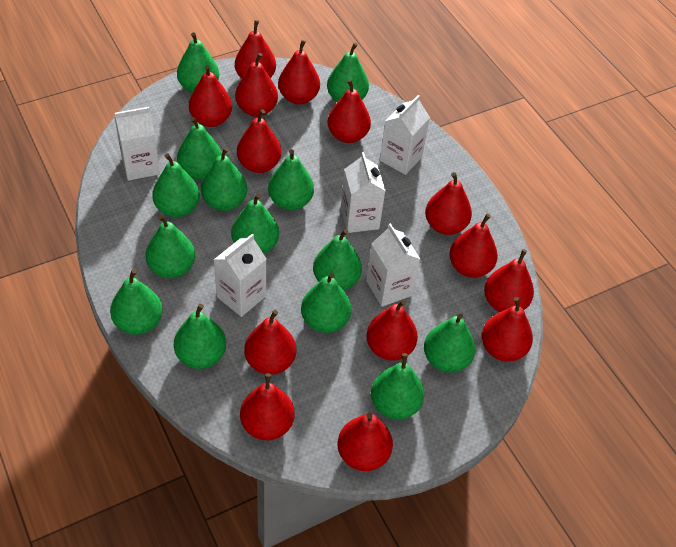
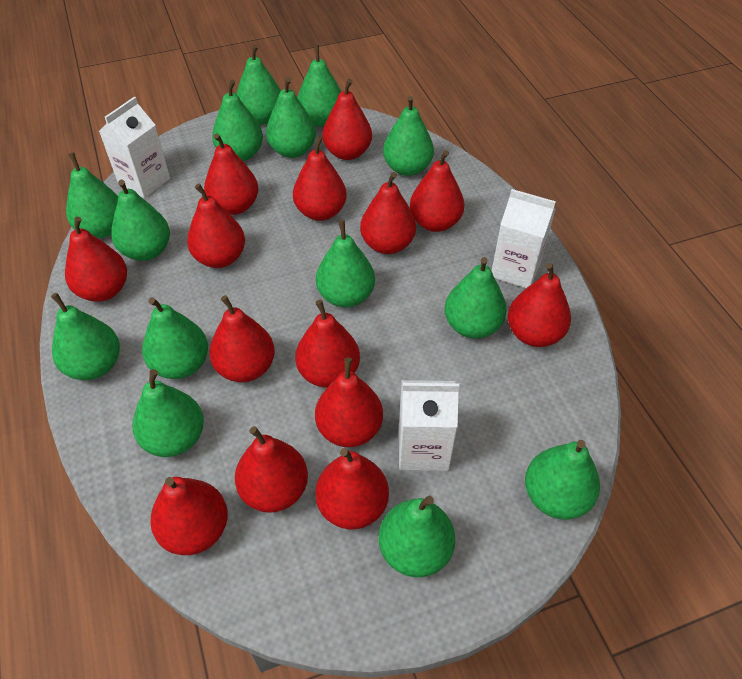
white carton: 5 -> 3

